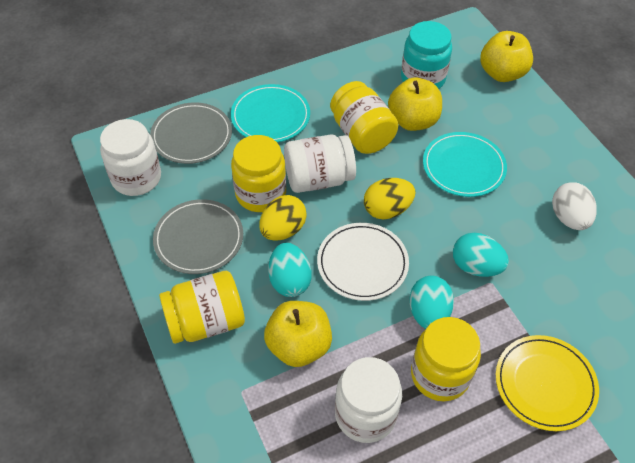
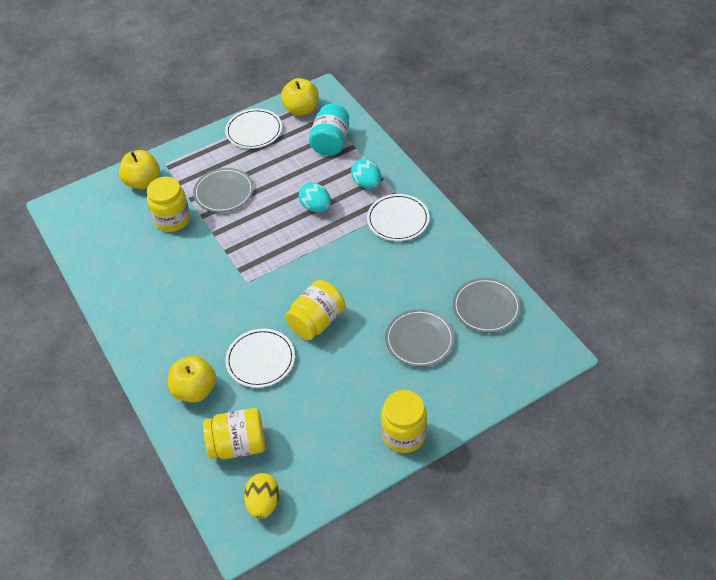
grey plate: 2 -> 3
turquoise egg: 3 -> 2
turquoise plate: 2 -> 0
white egg: 1 -> 0
white jar: 3 -> 0
white plate: 1 -> 3
yellow egg: 2 -> 1
yellow plate: 1 -> 0

